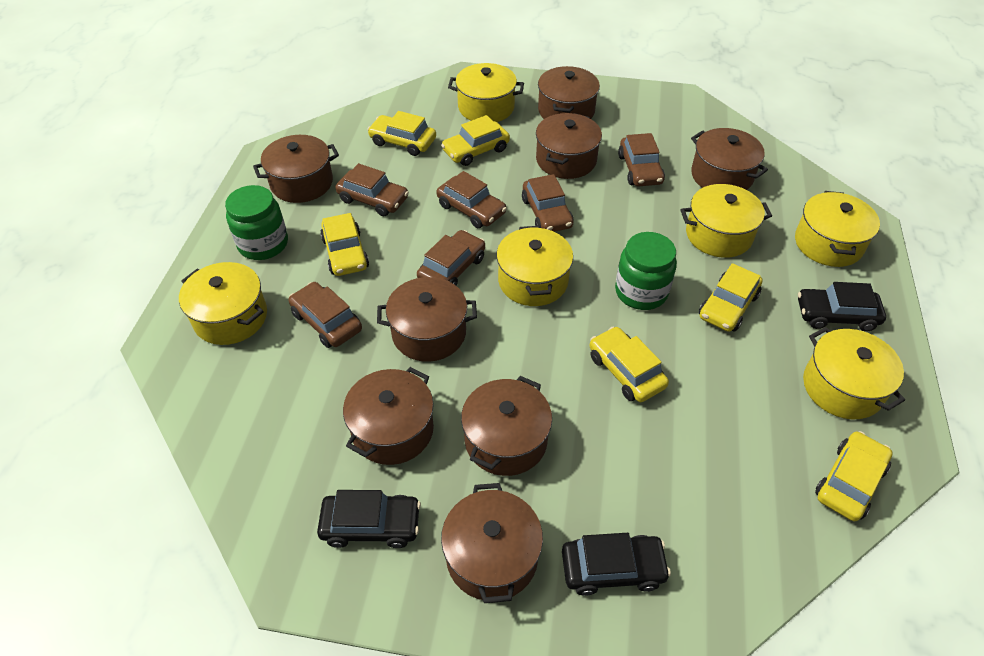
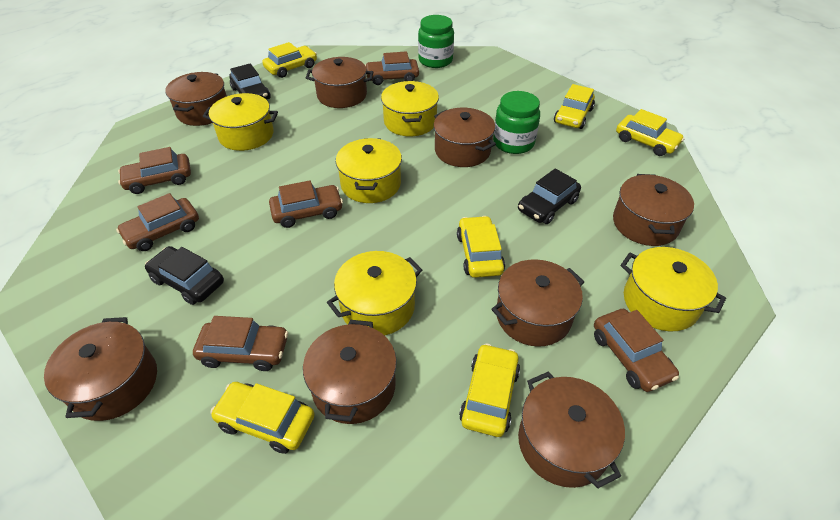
yellow pot: 6 -> 5

